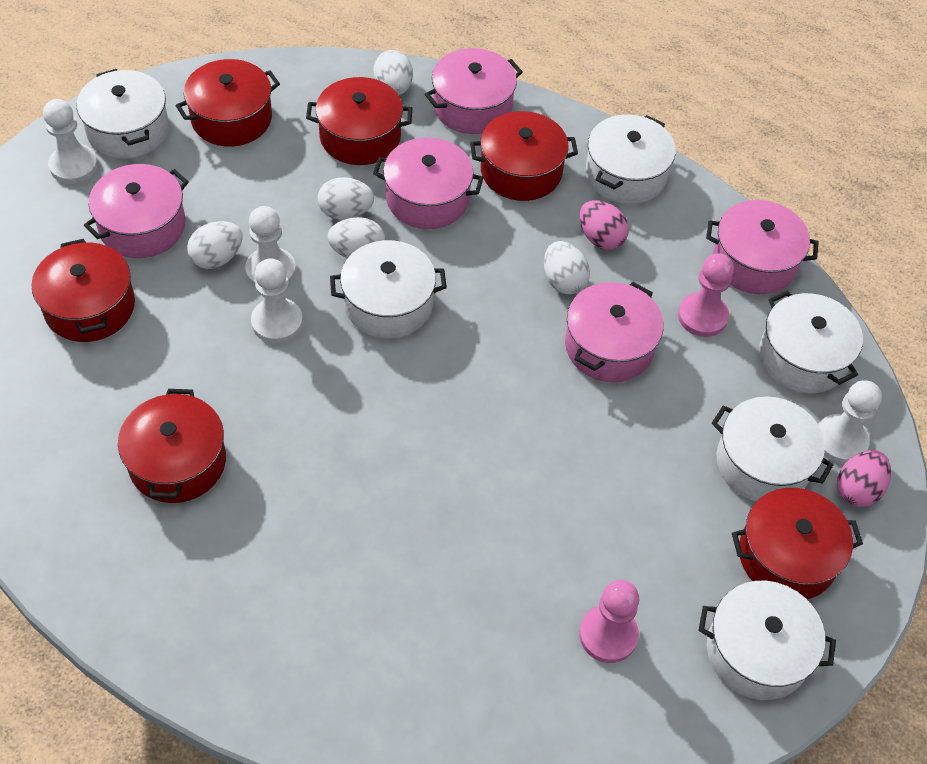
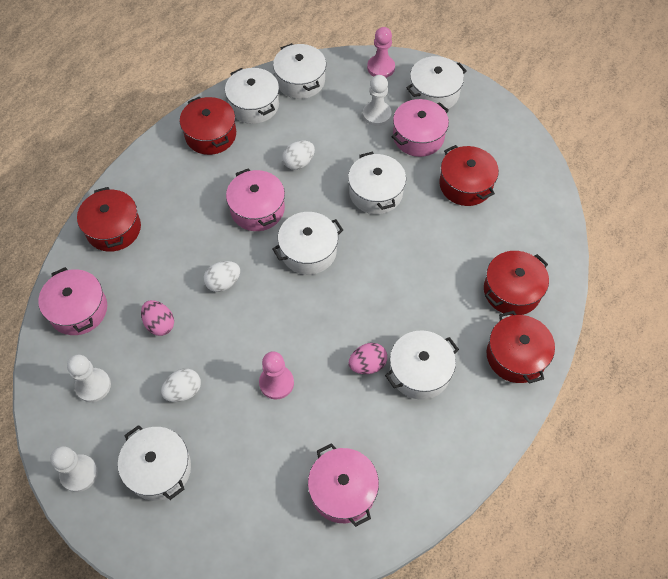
pink pot: 5 -> 4
red pot: 6 -> 5
white egg: 5 -> 3
white pawn: 4 -> 3
white pot: 6 -> 7

